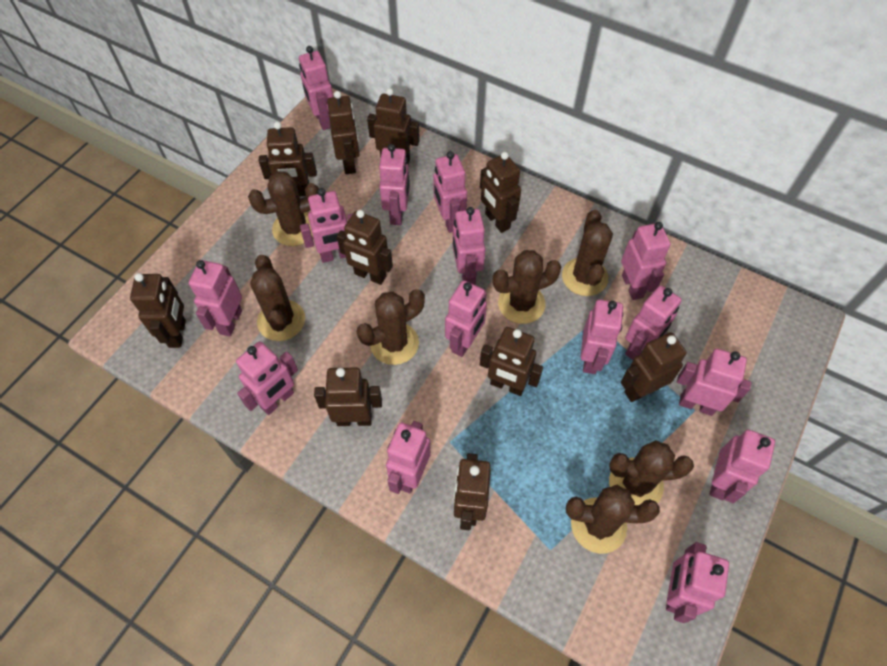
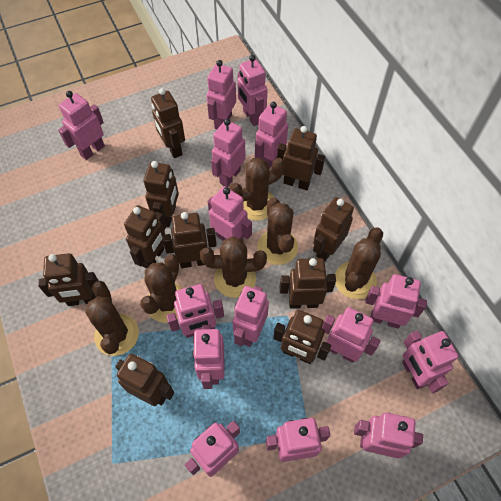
brown cactus: 7 -> 6

